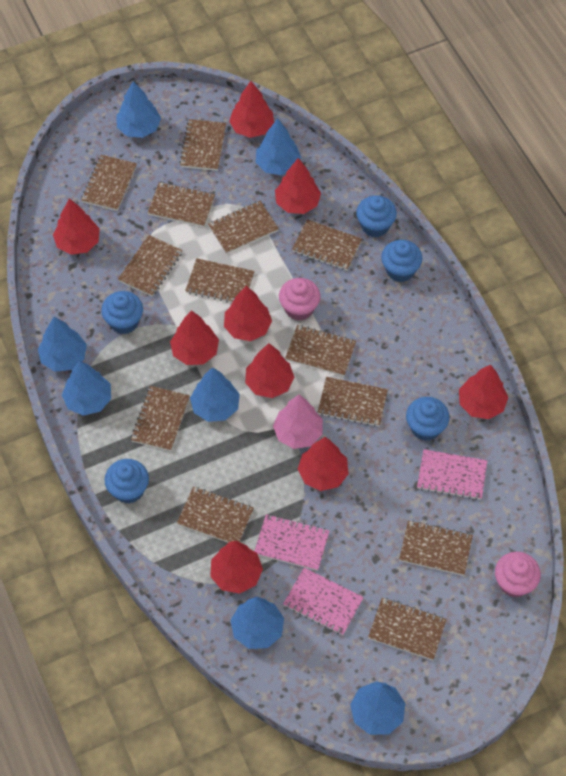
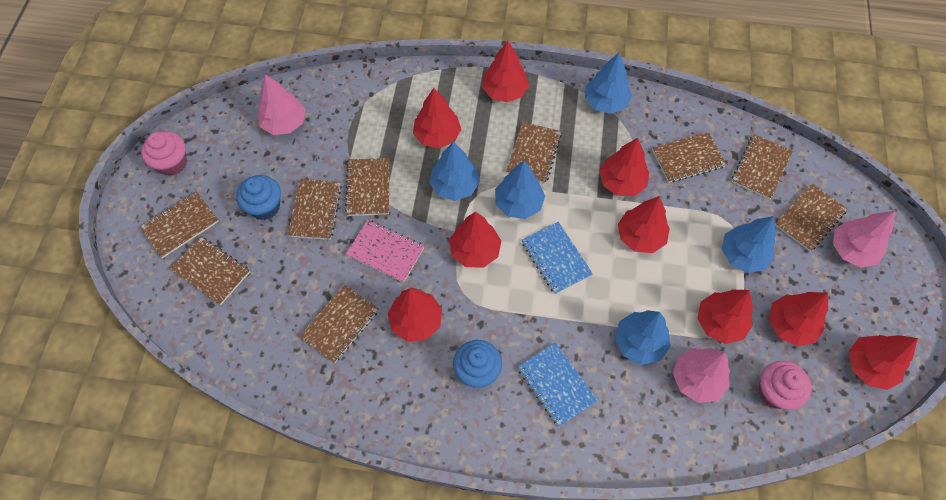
blue cupcake: 5 -> 2
blue notebook: 0 -> 2
blue tree: 7 -> 5
brown notebook: 13 -> 9
pink notebook: 3 -> 1
pink tree: 1 -> 3

